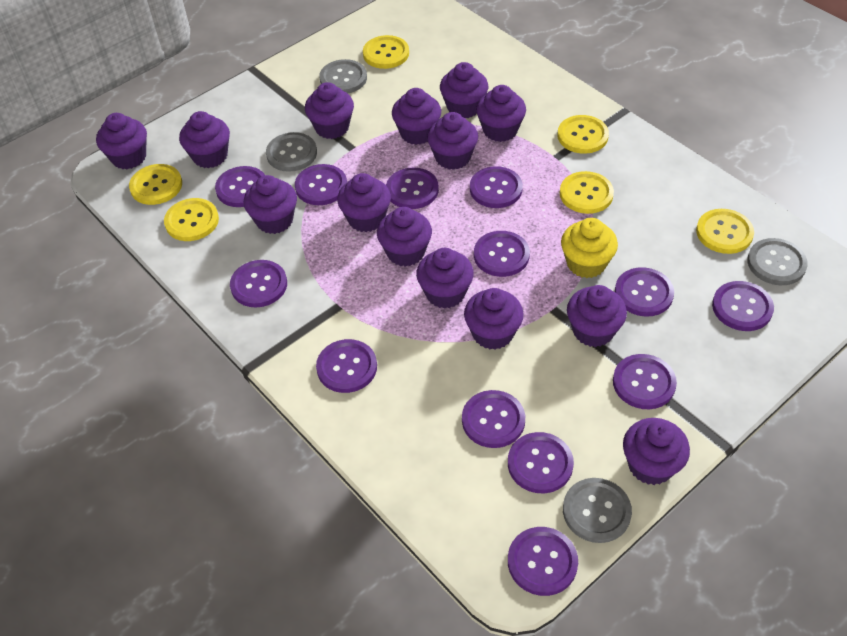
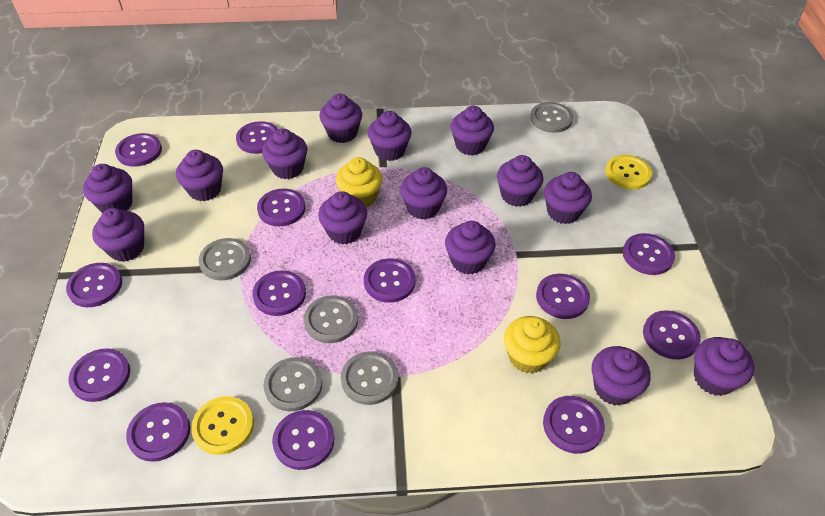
grey button: 4 -> 5
yellow button: 6 -> 2
yellow cupcake: 1 -> 2

